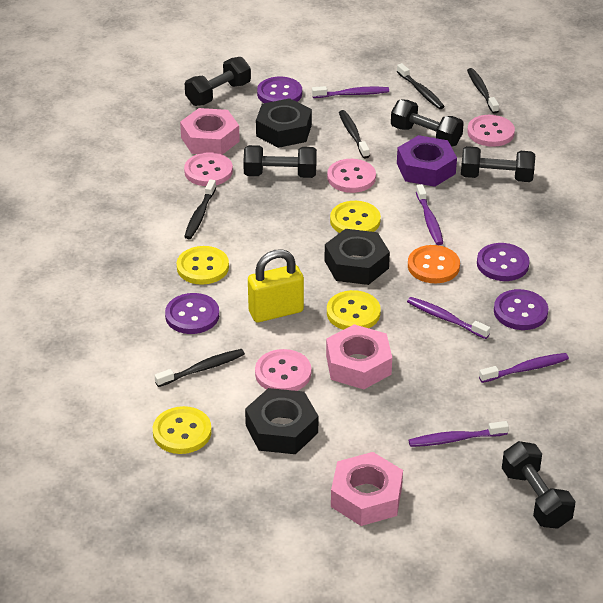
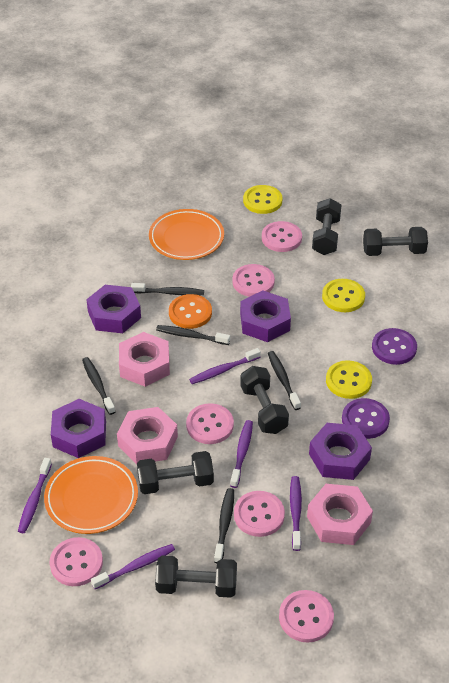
black nut: 3 -> 0
orange plate: 0 -> 2
pink button: 4 -> 6
purple button: 4 -> 2
purple nut: 1 -> 4
yellow button: 4 -> 3
yellow padlock: 1 -> 0

